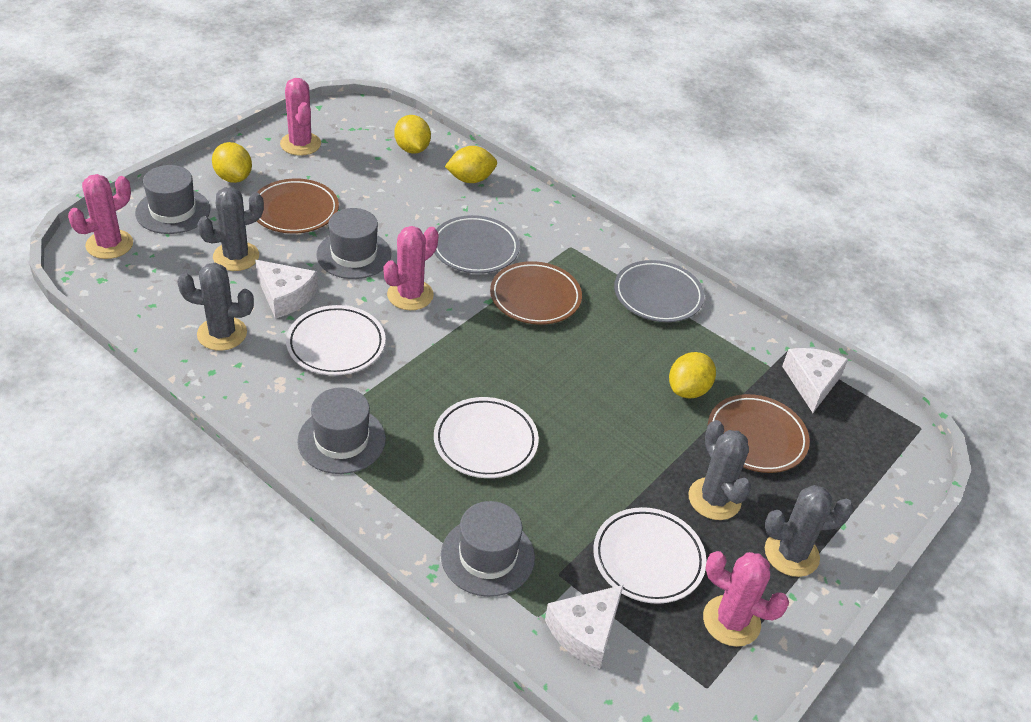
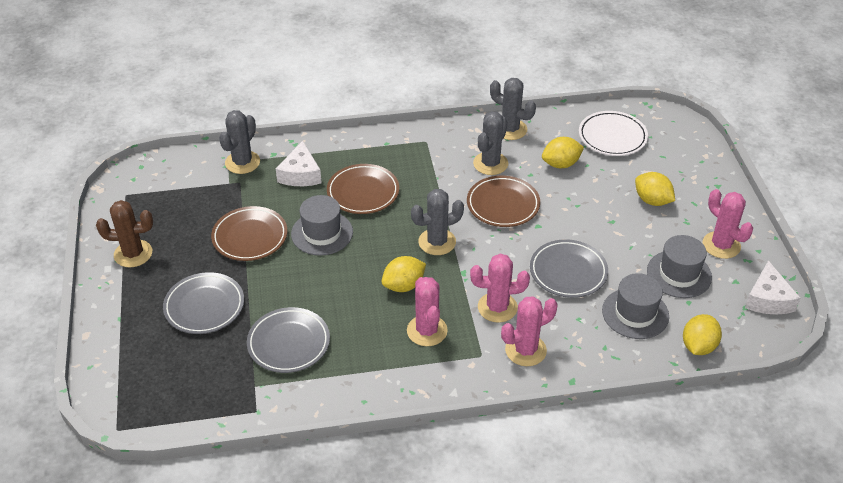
brown cactus: 0 -> 1
grey hat: 4 -> 3
grey plate: 2 -> 3
white cheese: 3 -> 2
white plate: 3 -> 1

